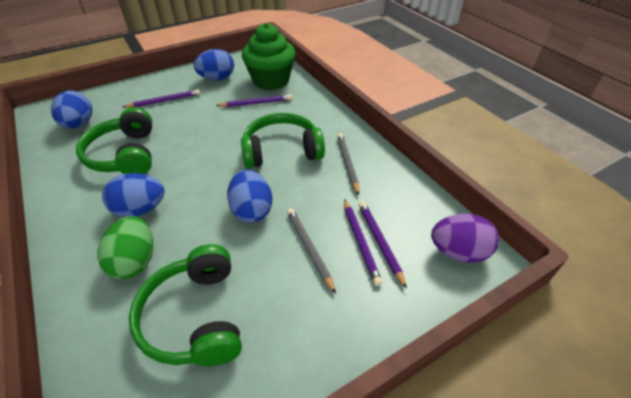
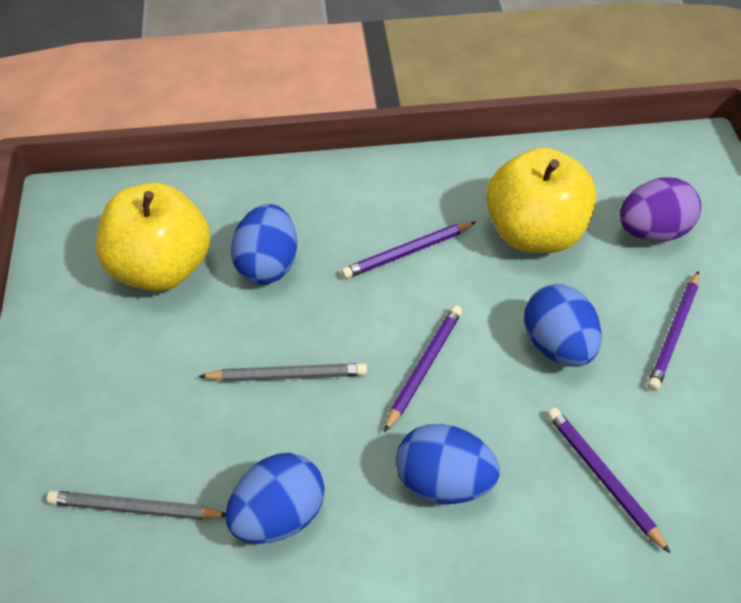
green cupcake: 1 -> 0
green egg: 1 -> 0
green headphones: 3 -> 0
yellow apple: 0 -> 2

